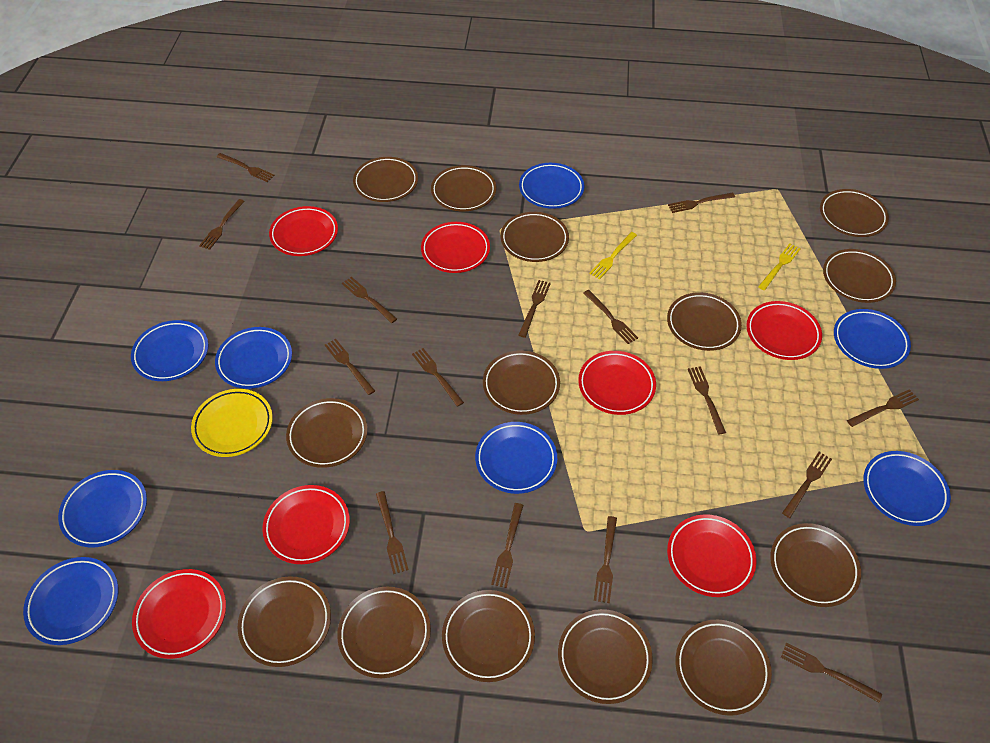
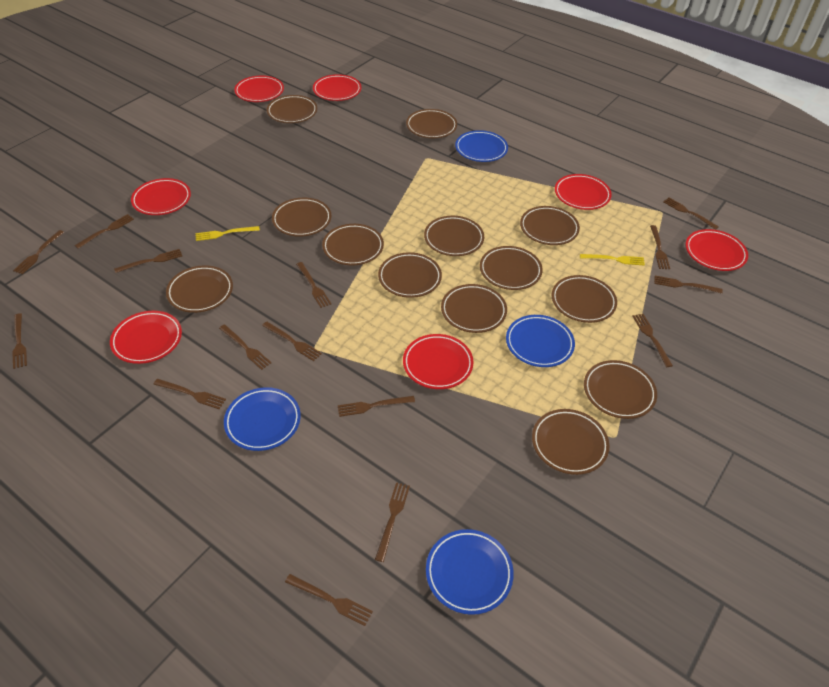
blue plate: 8 -> 4
brown plate: 14 -> 13
yellow plate: 1 -> 0

